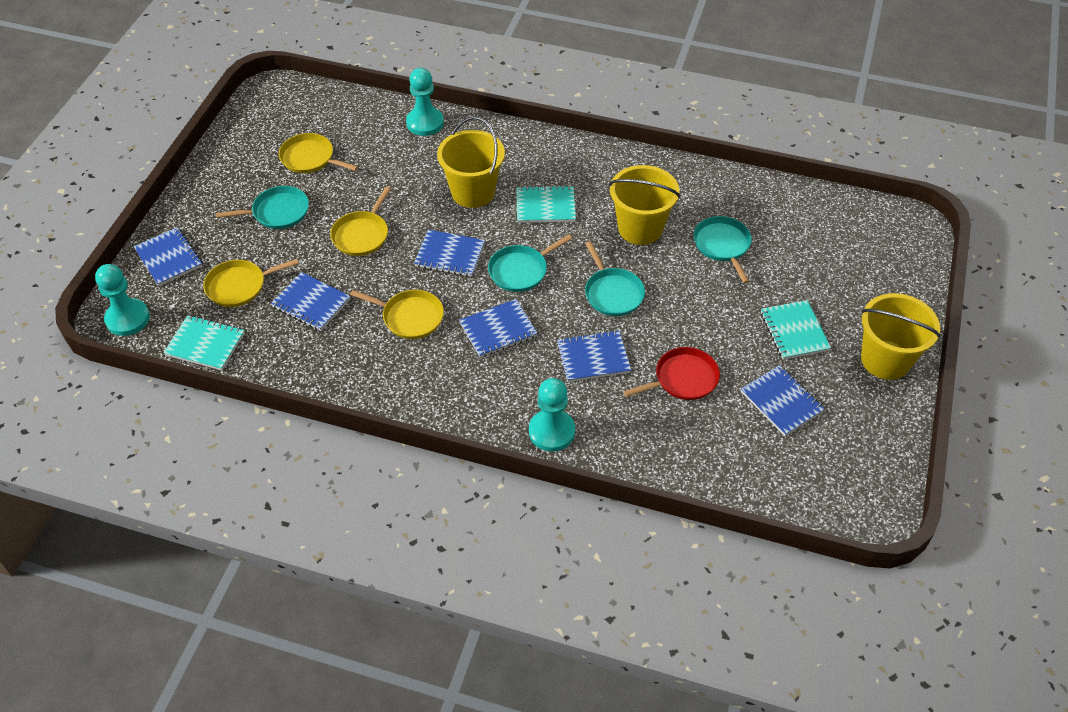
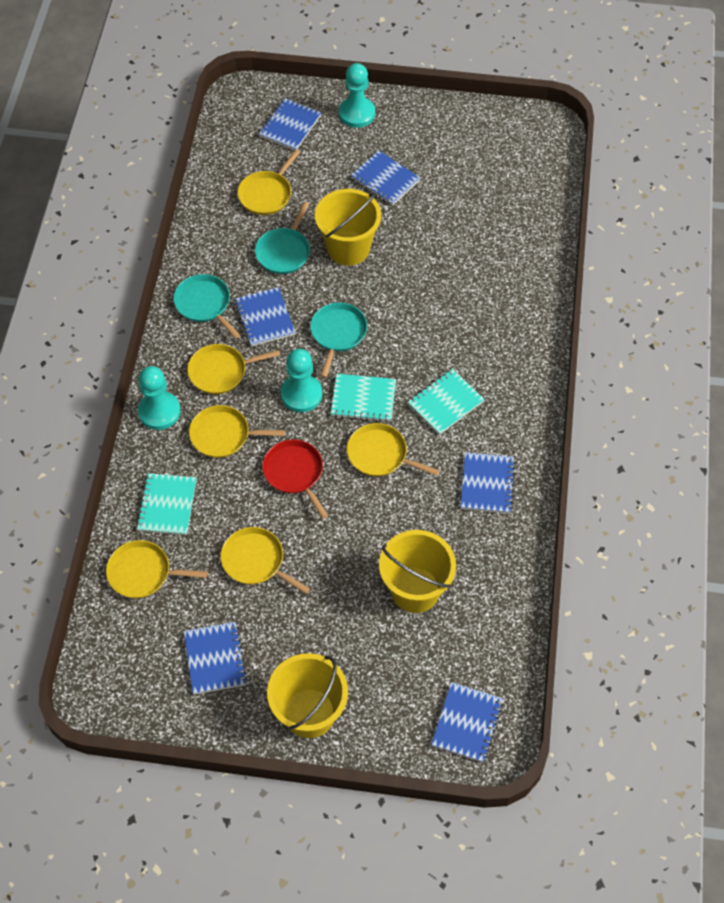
turquoise pan: 4 -> 3
yellow pan: 4 -> 6

